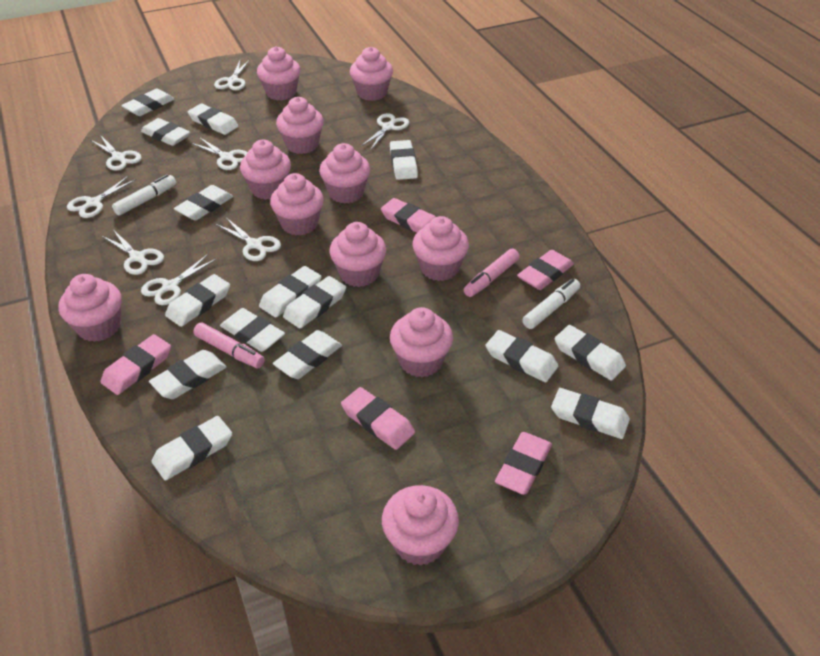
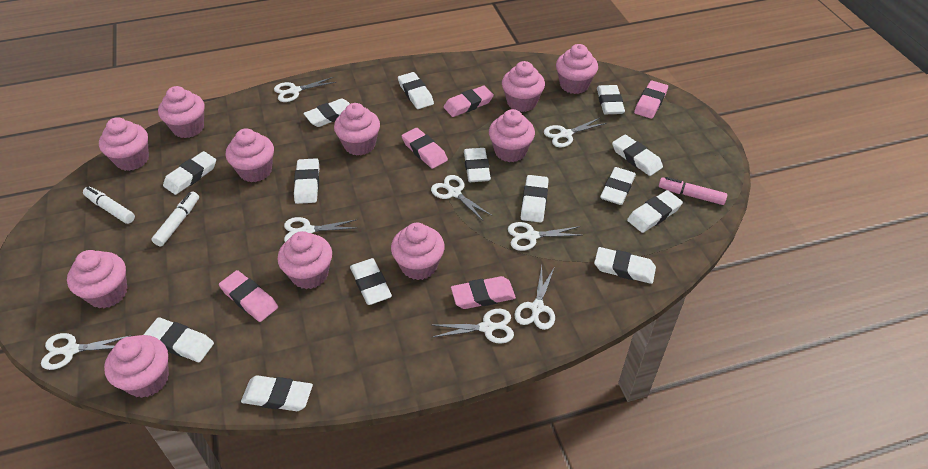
pink marker: 2 -> 1
white eraser: 15 -> 14

